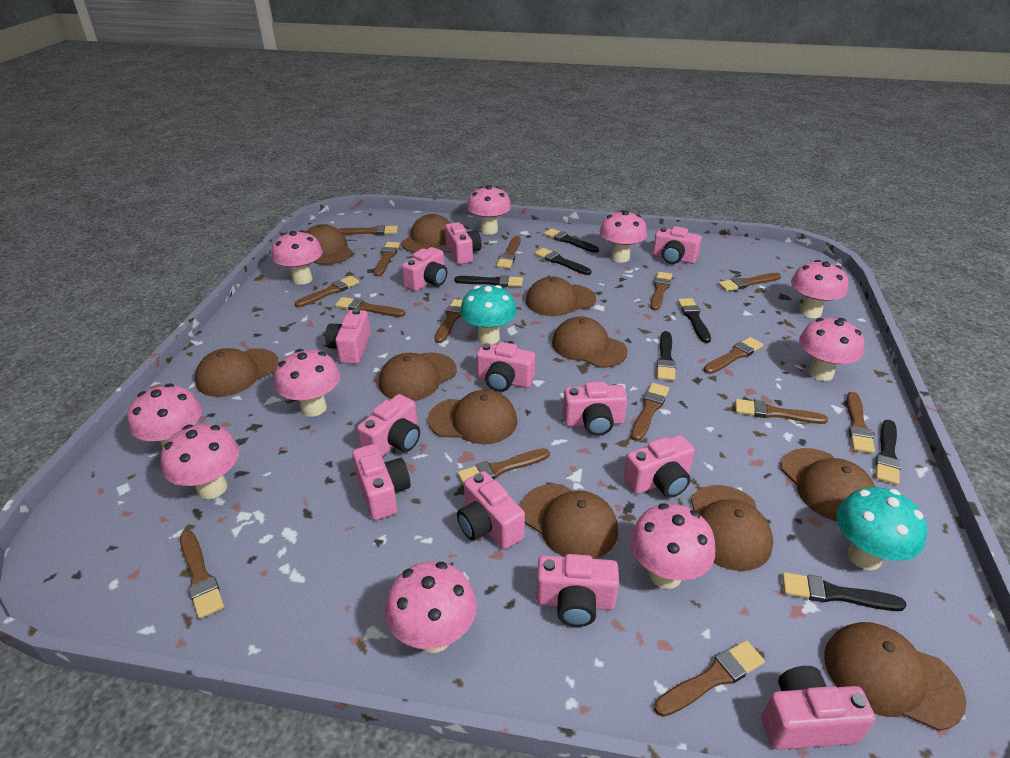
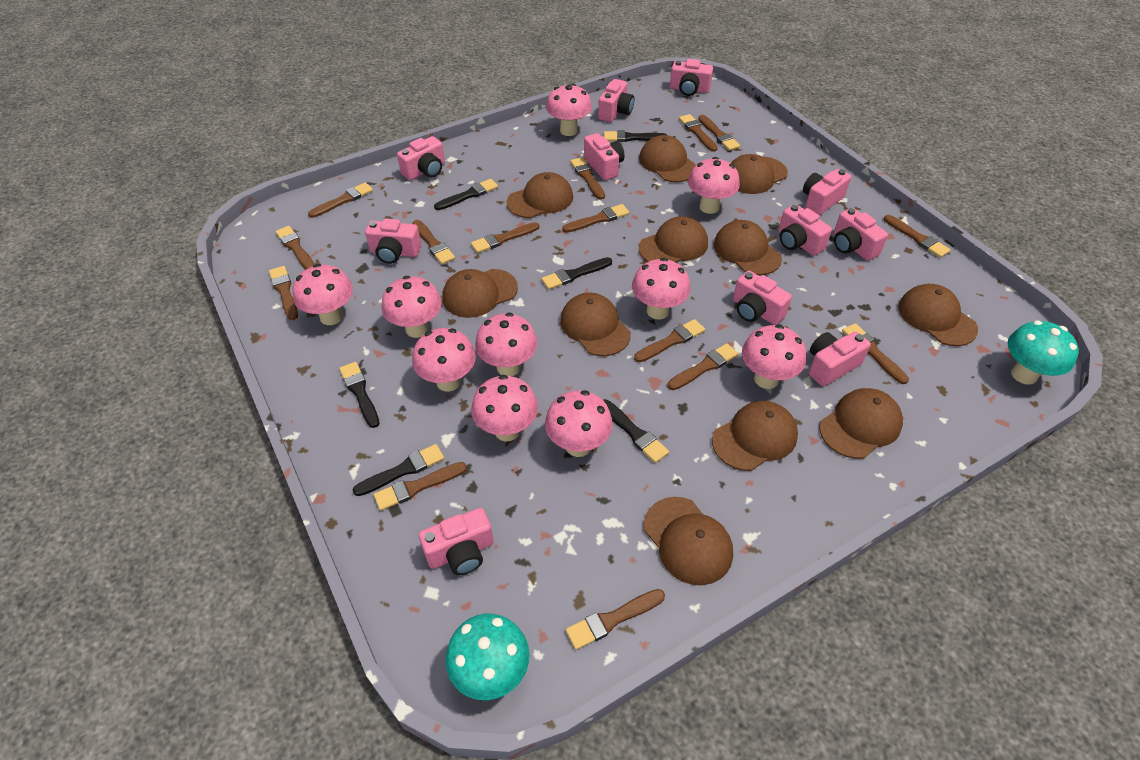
black brush: 7 -> 6
pink camera: 12 -> 11

